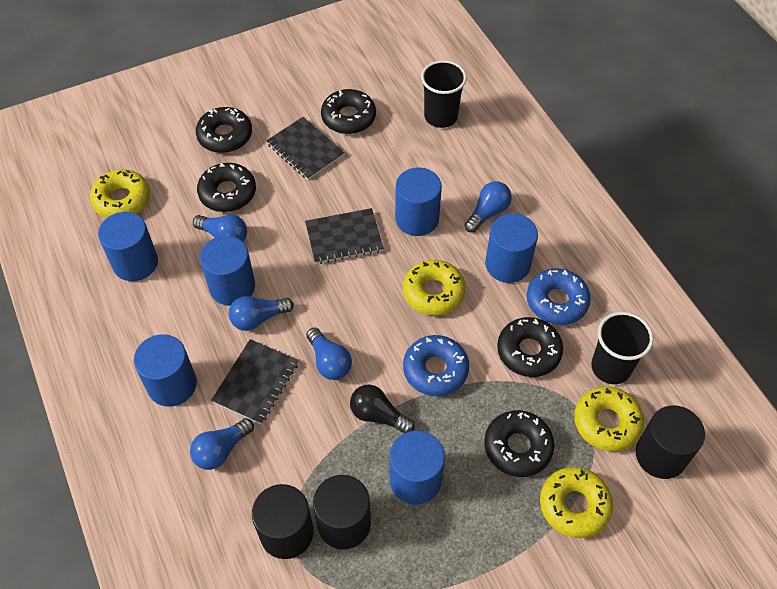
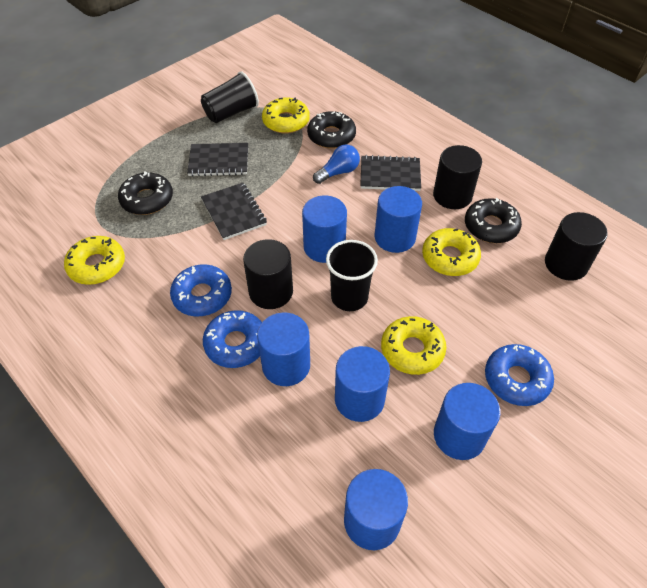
black donut: 5 -> 3
black light bulb: 1 -> 0
blue donut: 2 -> 3
blue light bulb: 5 -> 1

